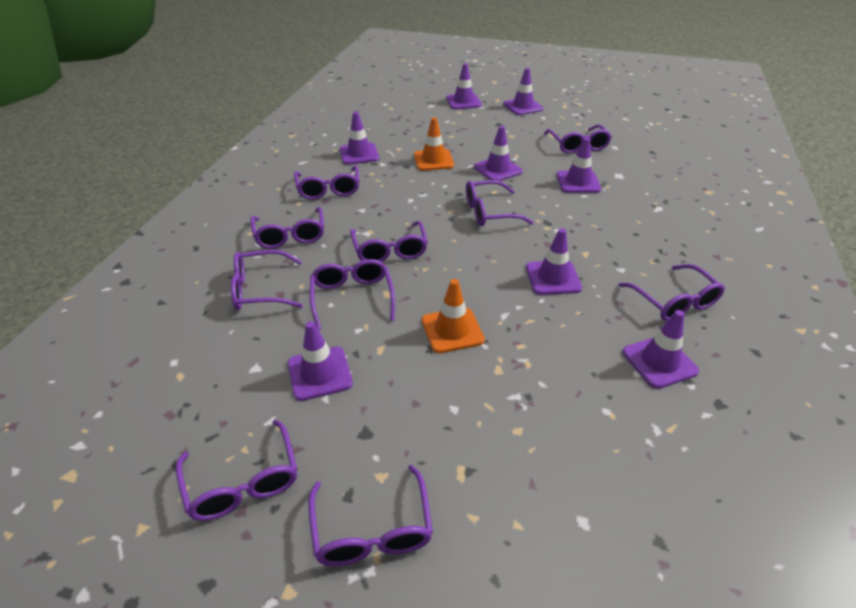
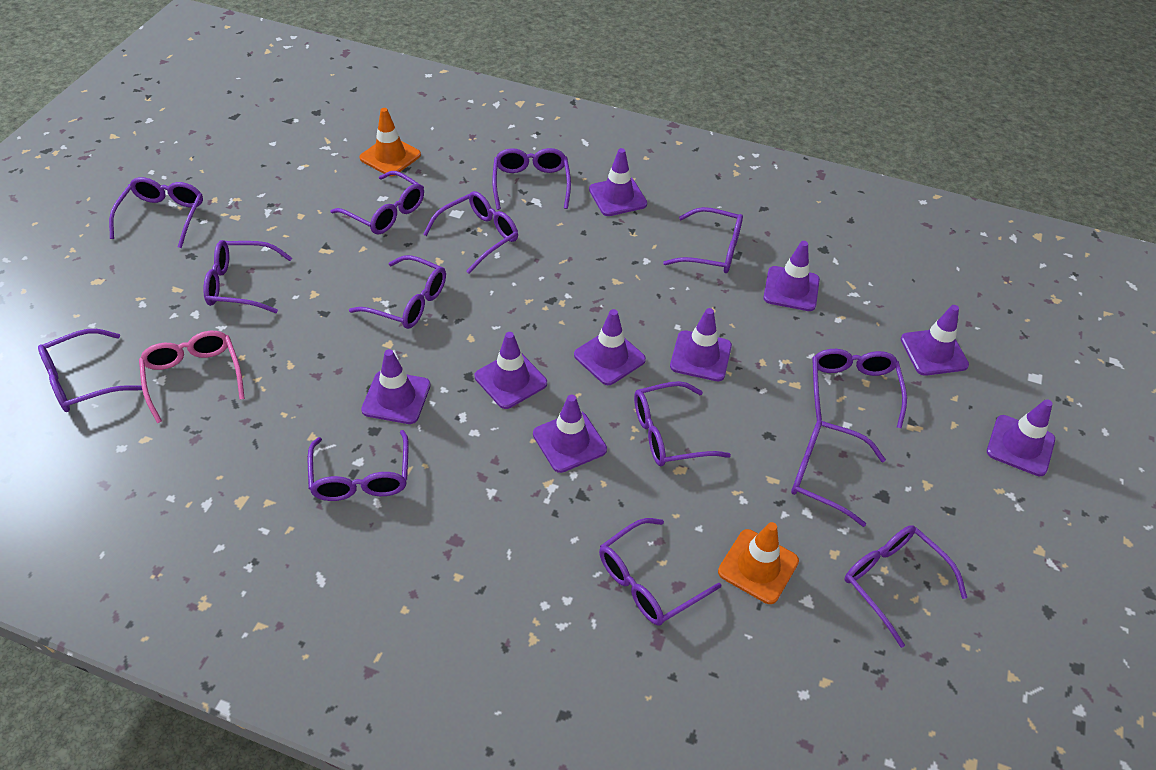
pink glasses: 0 -> 1
purple glasses: 10 -> 14
purple traffic cone: 8 -> 9

